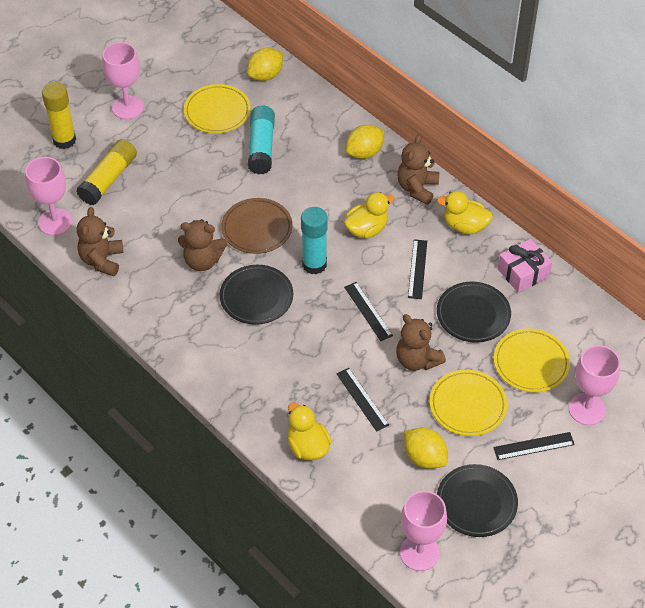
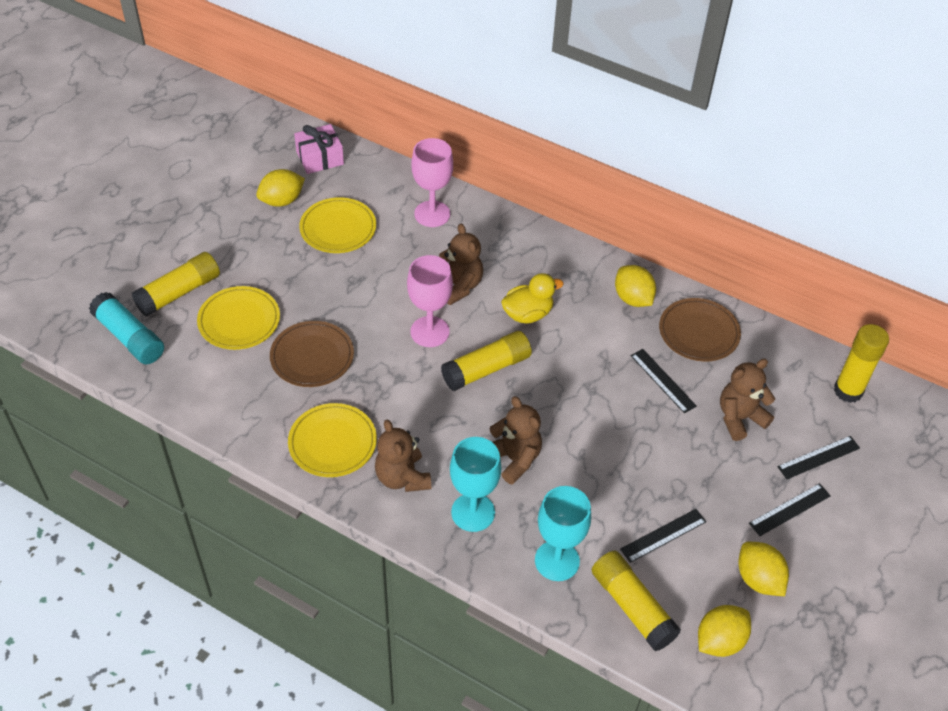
black plate: 3 -> 0
brown plate: 1 -> 2
pink goblet: 4 -> 2
turquoise glue stick: 2 -> 1
turquoise goblet: 0 -> 2
yellow duck: 3 -> 1
yellow glue stick: 2 -> 4
yellow lemon: 3 -> 4

